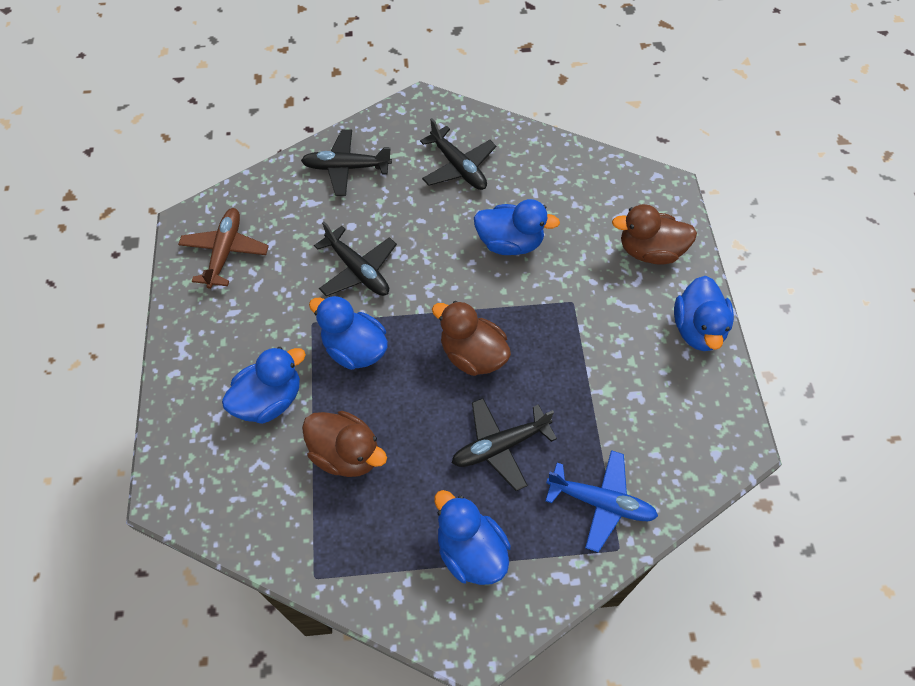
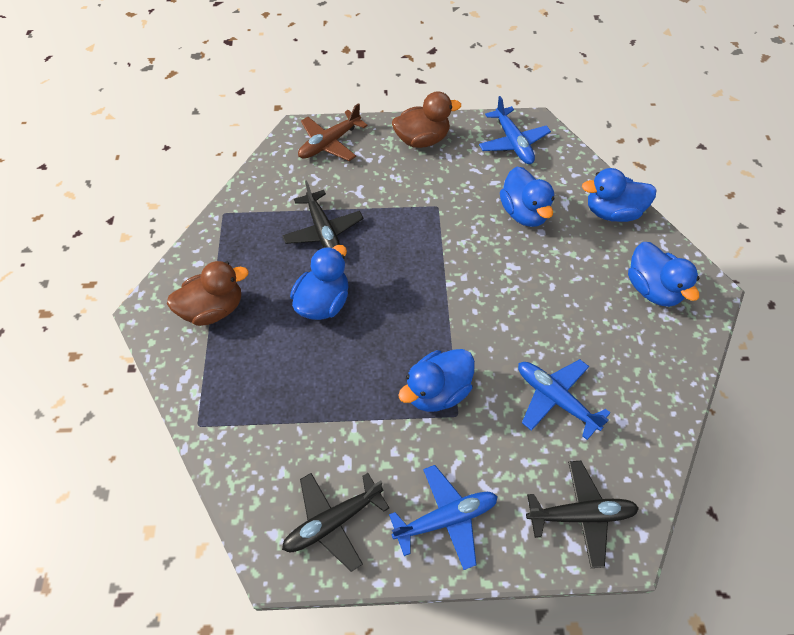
black plane: 4 -> 3
blue plane: 1 -> 3
brown duck: 3 -> 2

